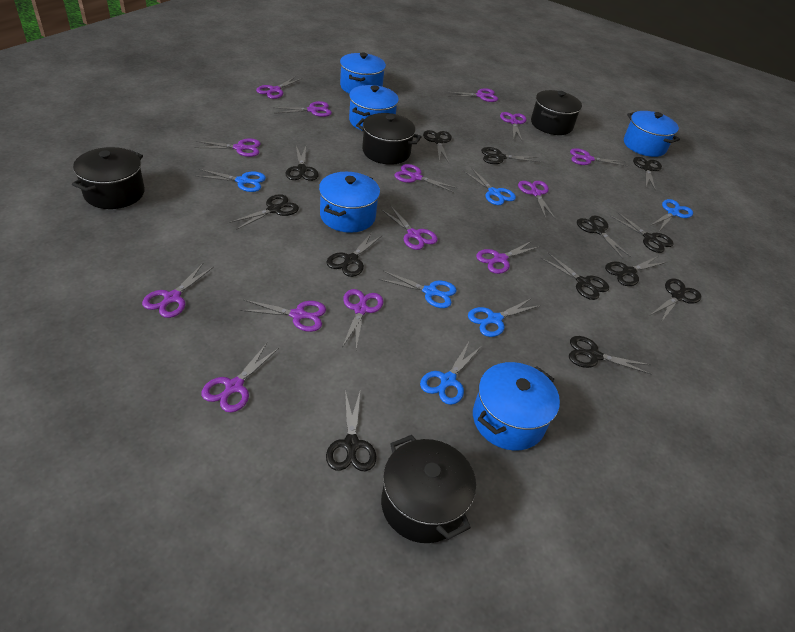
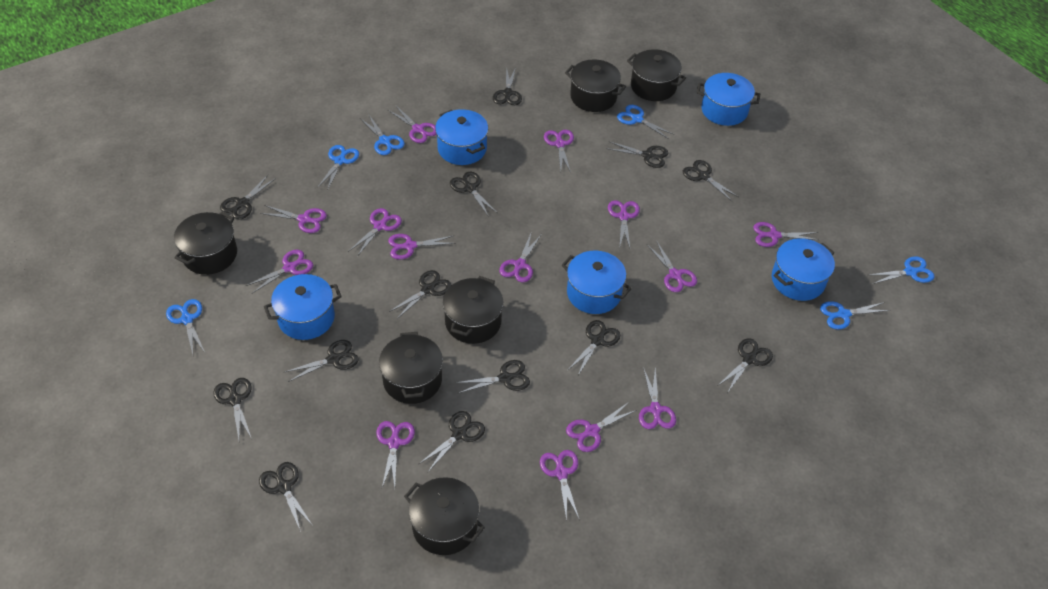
black pot: 4 -> 6

